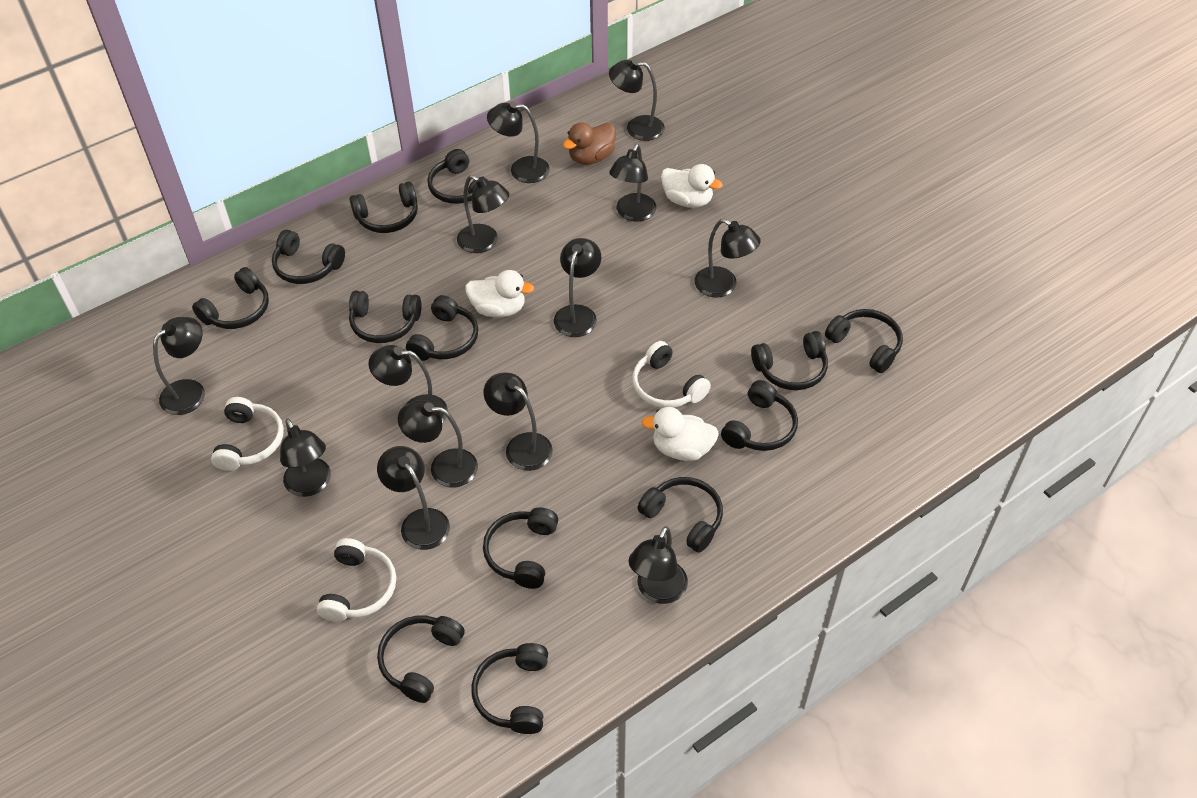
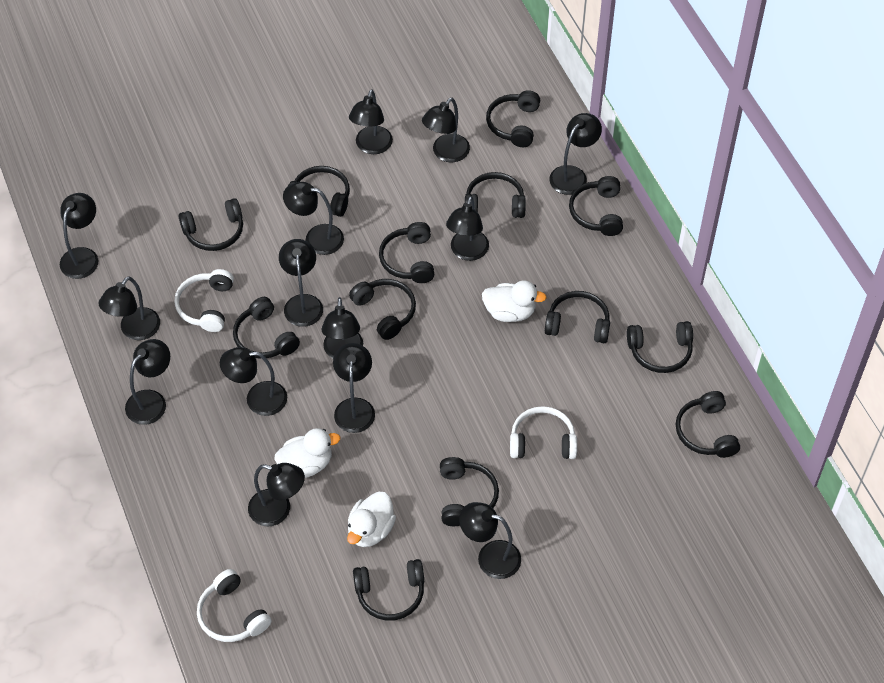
black lamp: 13 -> 14
brown duck: 1 -> 0

